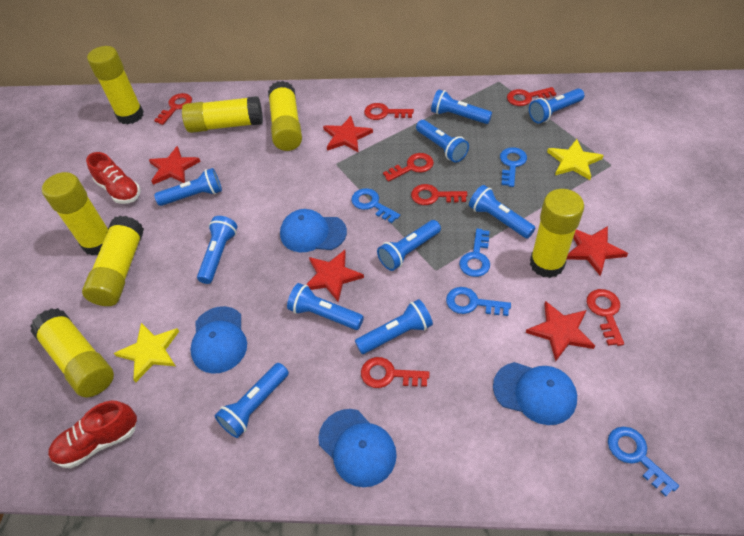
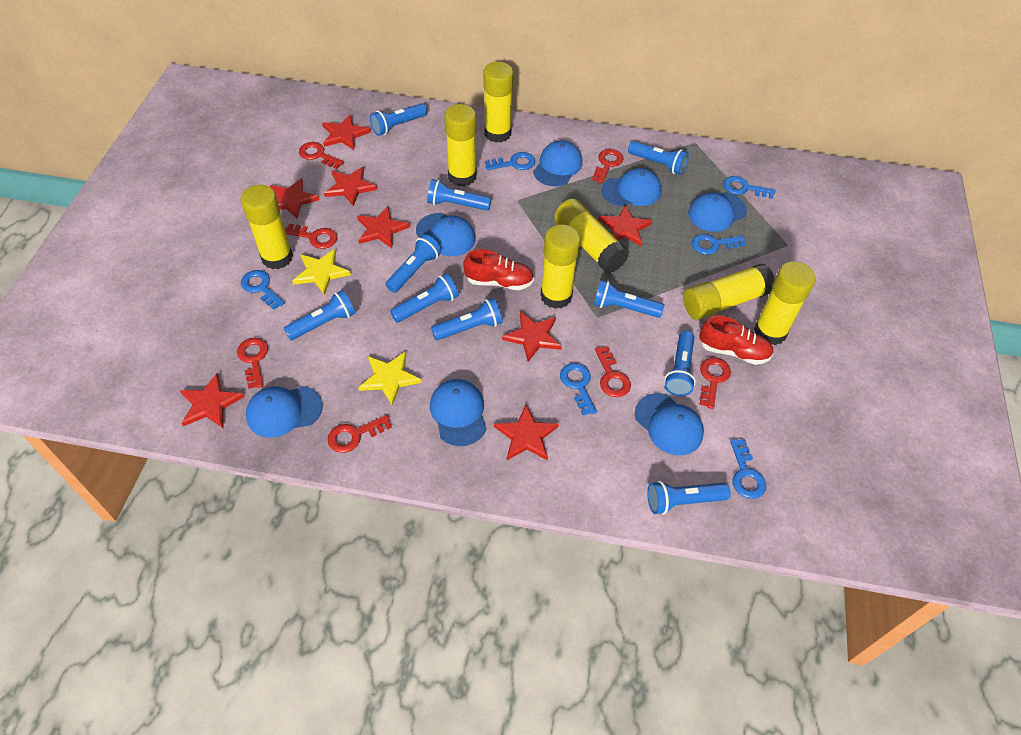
blue cap: 4 -> 7
blue key: 5 -> 6
red star: 5 -> 8

